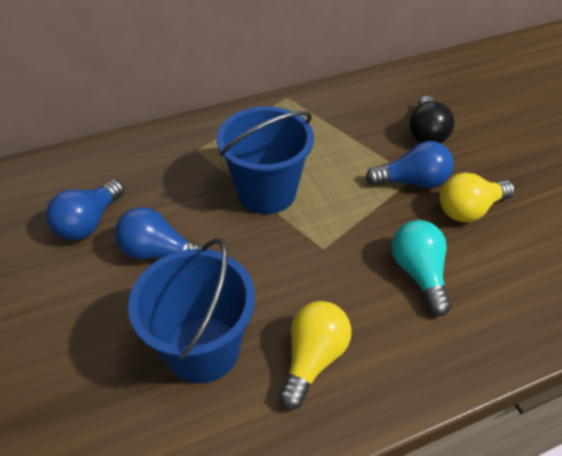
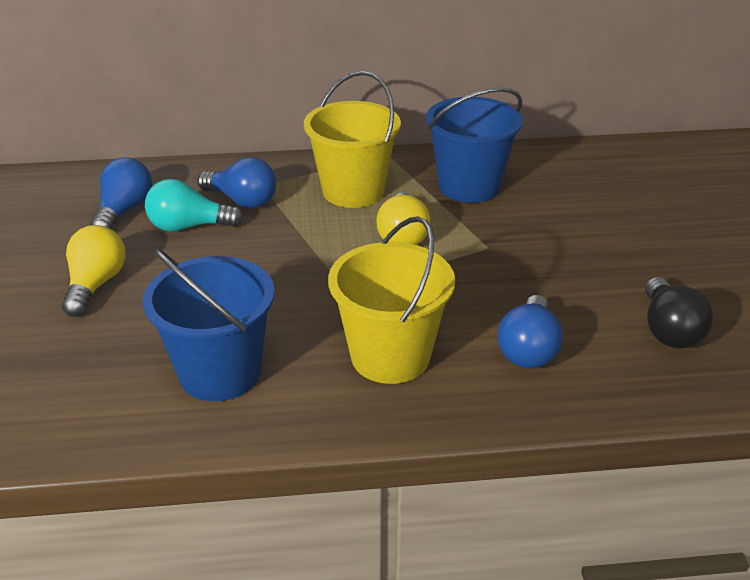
yellow bucket: 0 -> 2

